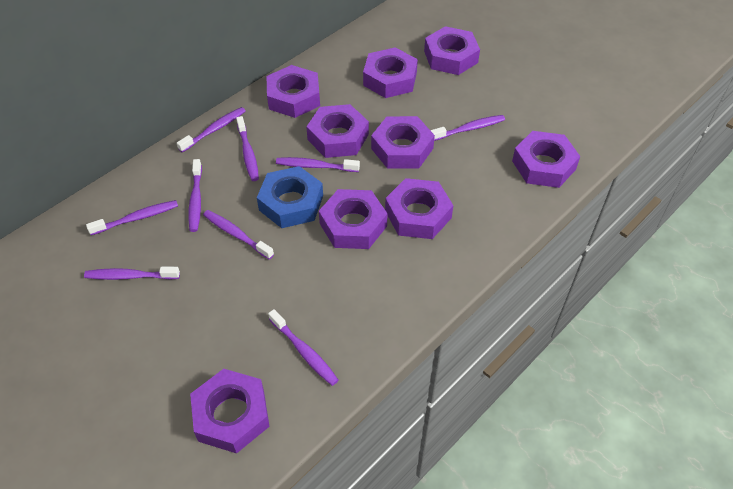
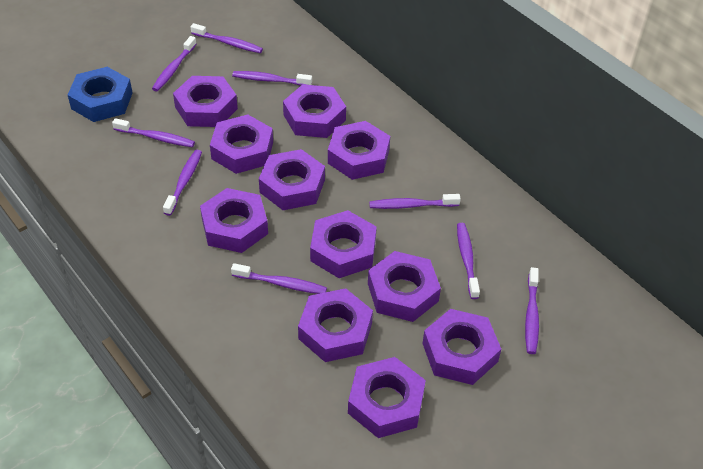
purple nut: 9 -> 11

